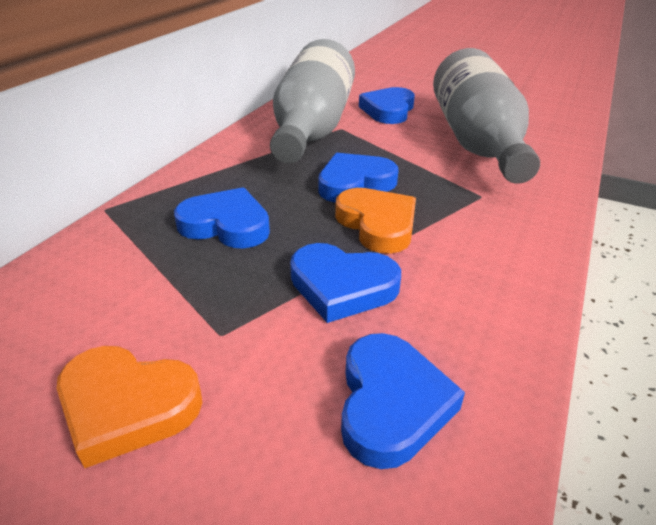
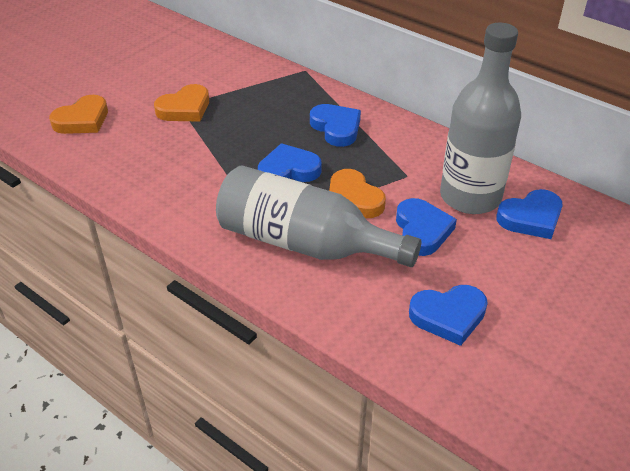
orange heart: 2 -> 3

